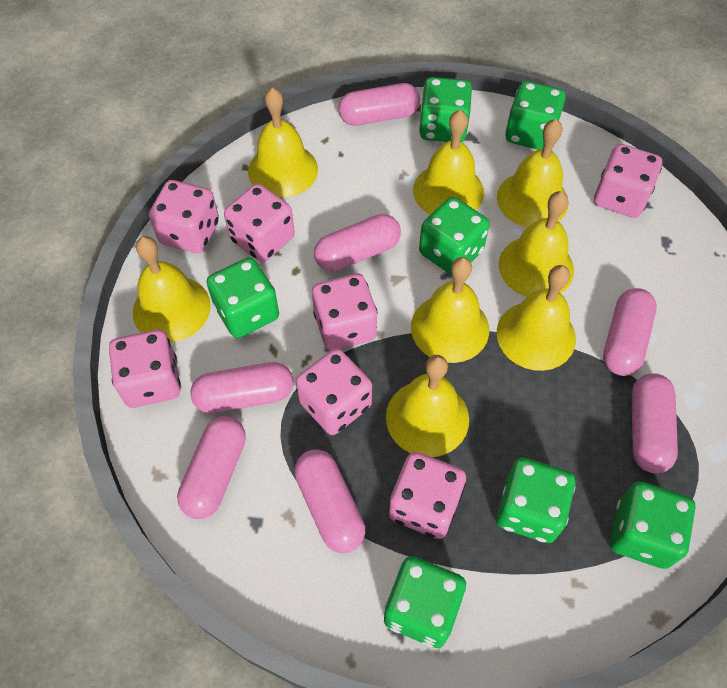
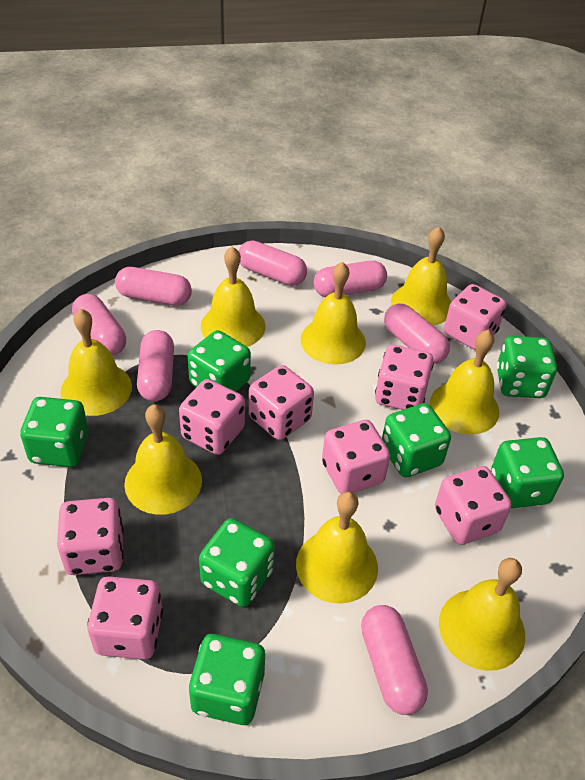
pink dice: 7 -> 8

